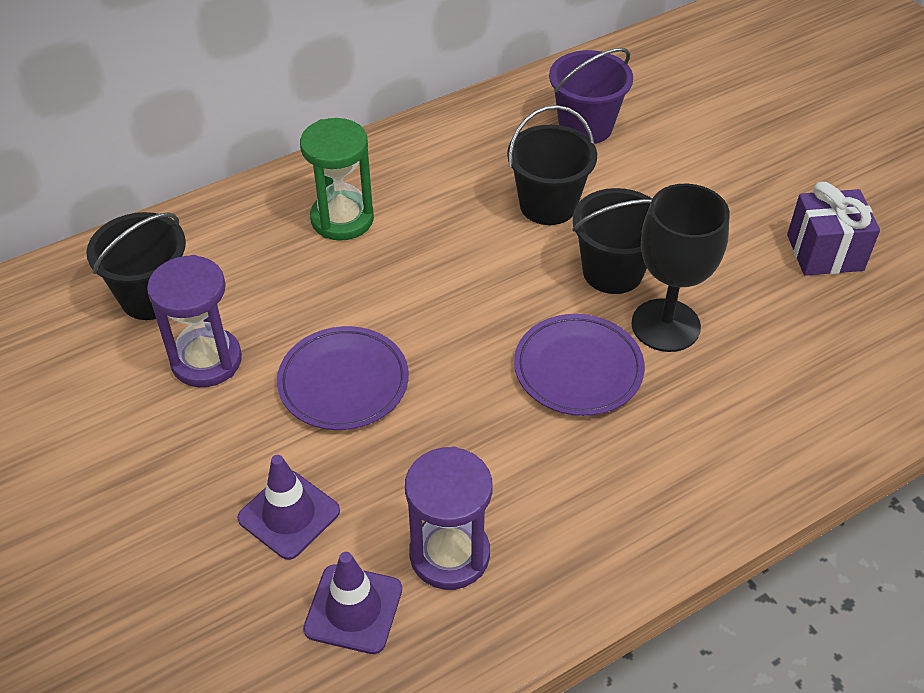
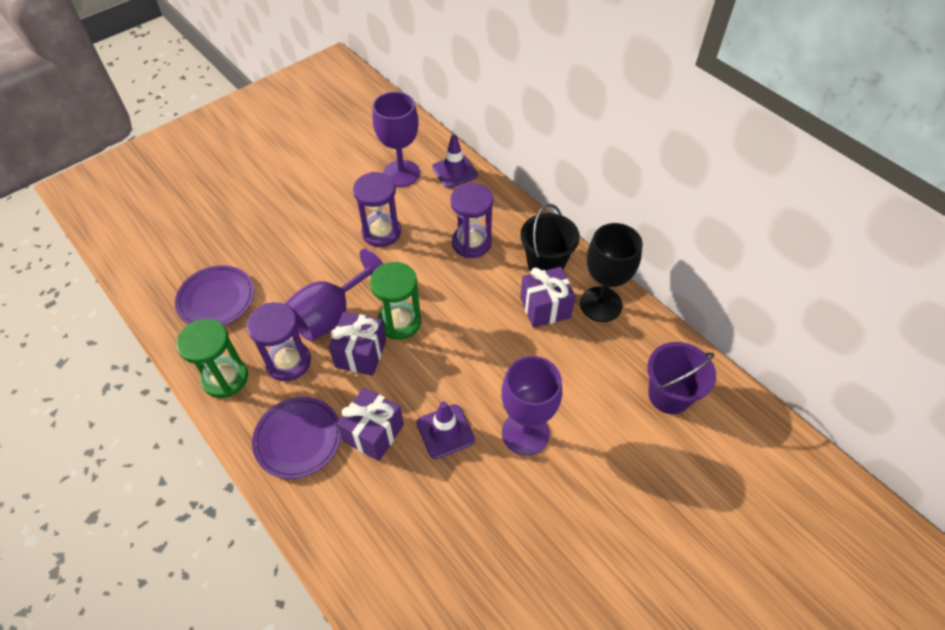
black bucket: 3 -> 1
green hourglass: 1 -> 2
purple gift: 1 -> 3
purple goblet: 0 -> 3
purple hourglass: 2 -> 3

